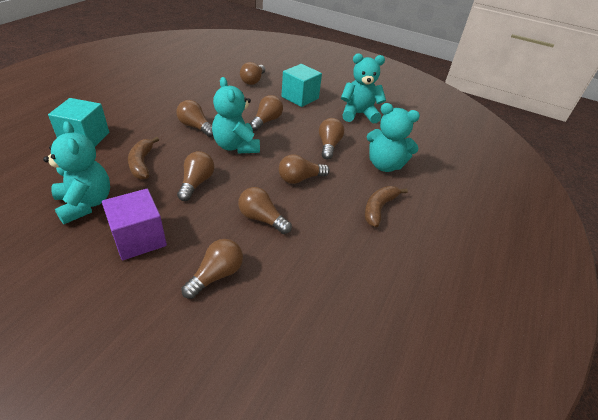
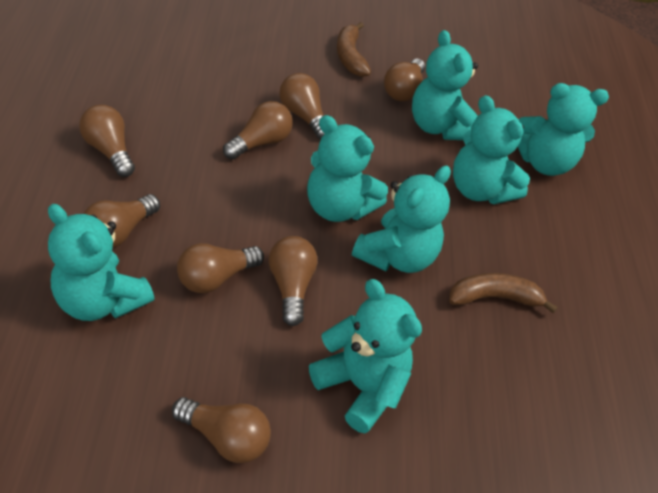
purple cube: 1 -> 0
turquoise cube: 2 -> 0
turquoise teddy bear: 4 -> 7

